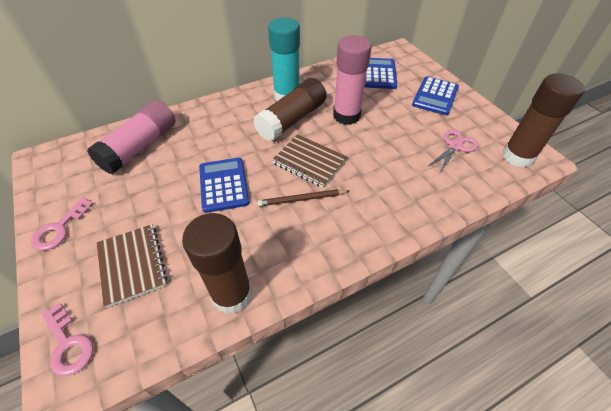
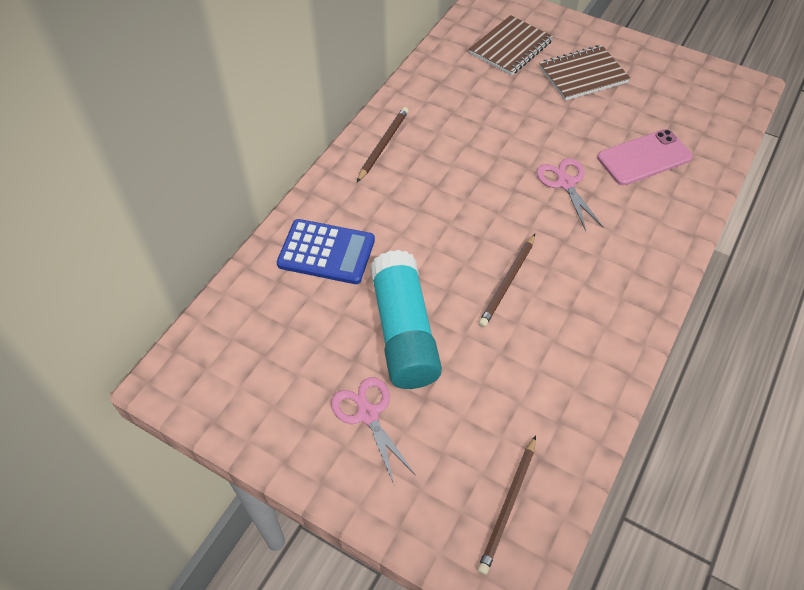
blue calculator: 3 -> 1
brown glue stick: 3 -> 0
brown pencil: 1 -> 3
pink glue stick: 2 -> 0
pink key: 2 -> 0
pink phone: 0 -> 1
pink scissors: 1 -> 2

